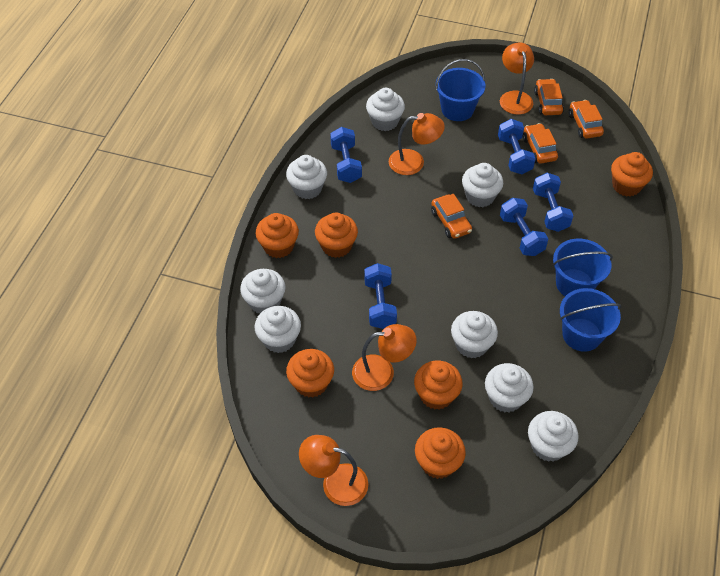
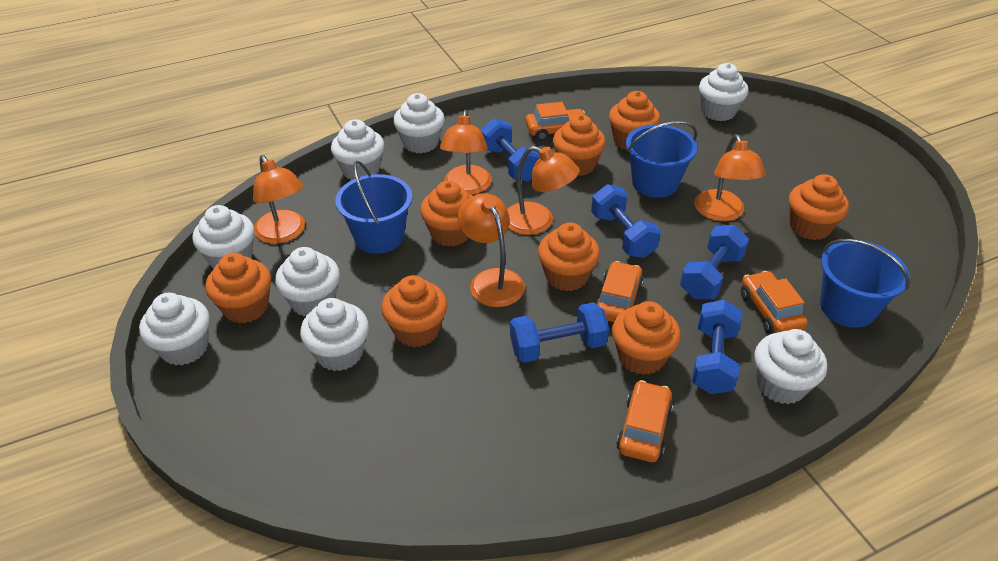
orange cupcake: 6 -> 8
orange lamp: 4 -> 5

